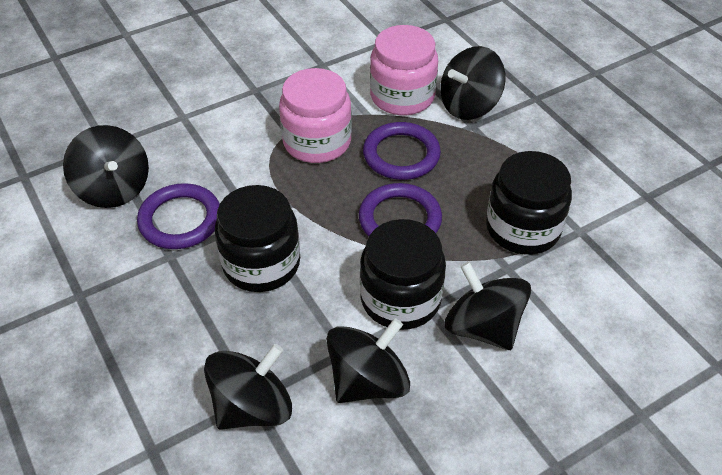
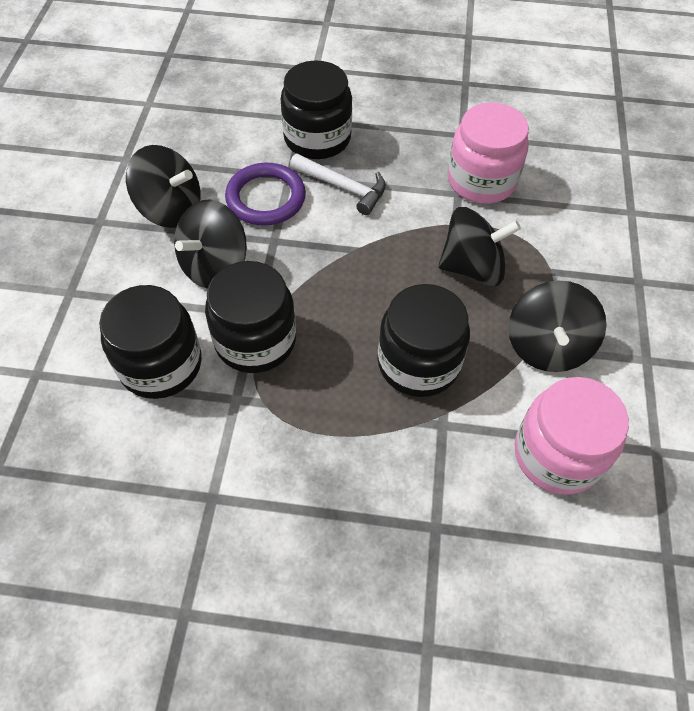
black jar: 3 -> 4
black spinning top: 5 -> 4
purple ring: 3 -> 1
white hammer: 0 -> 1

